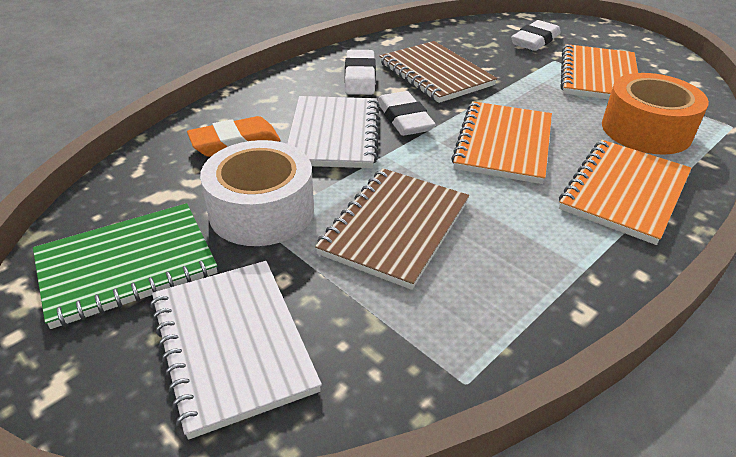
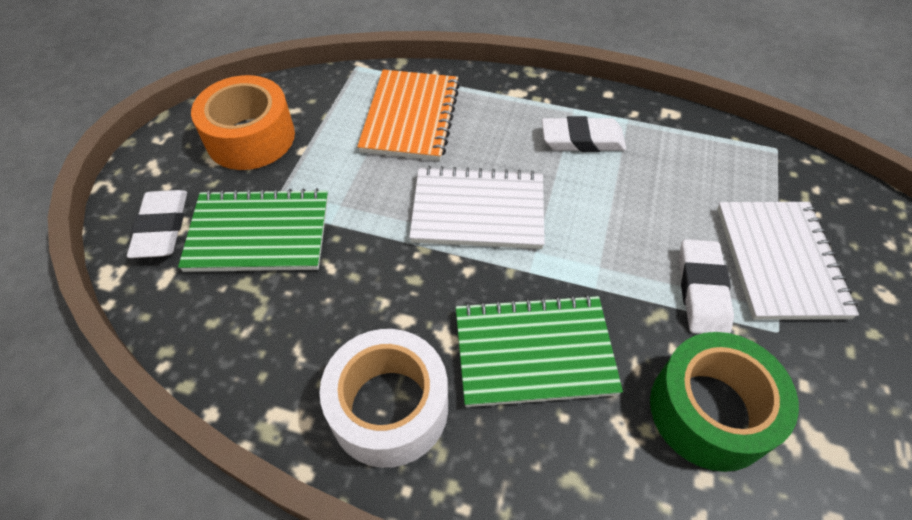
brown notebook: 2 -> 0
green notebook: 1 -> 2
green tape: 0 -> 1
orange eraser: 1 -> 0
orange notebook: 3 -> 1

